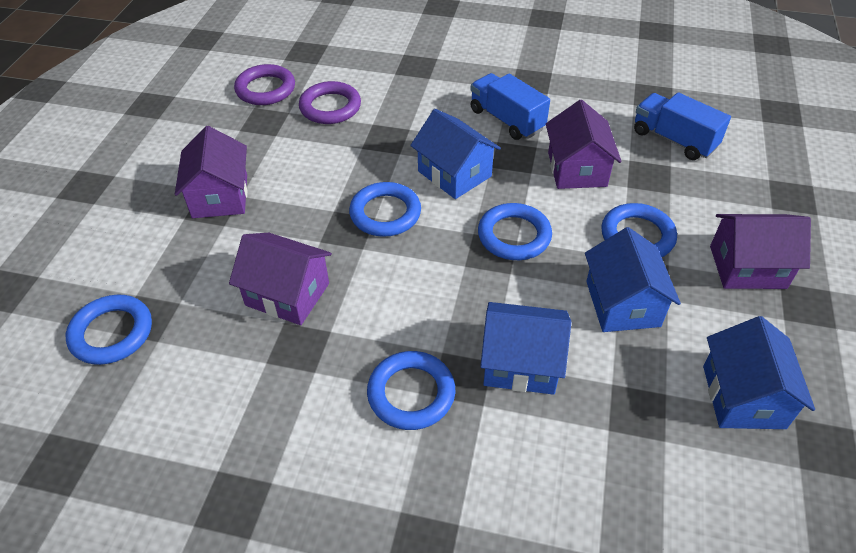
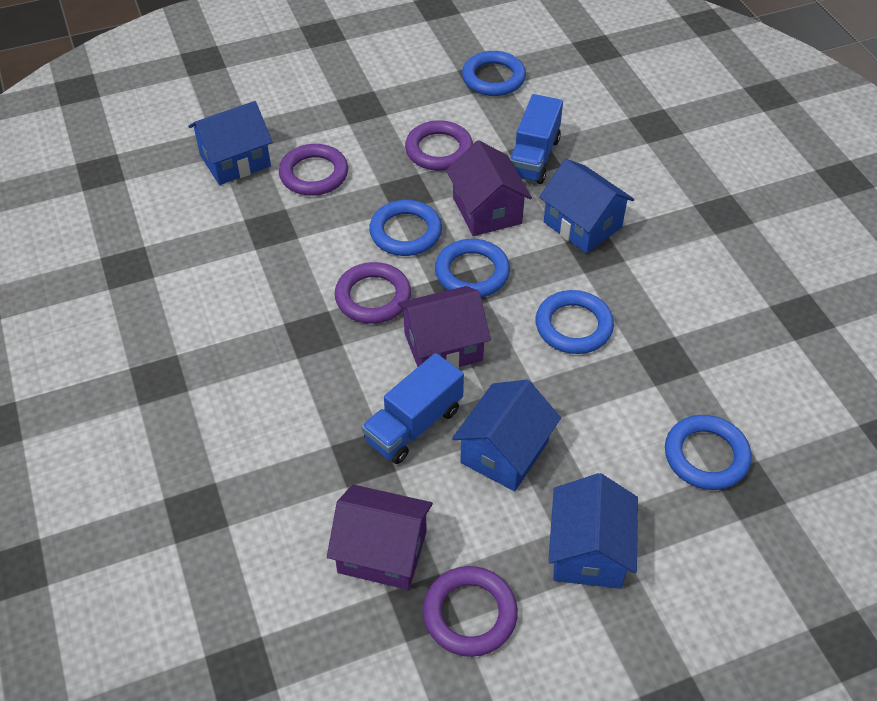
purple house: 4 -> 3
purple ring: 2 -> 4

